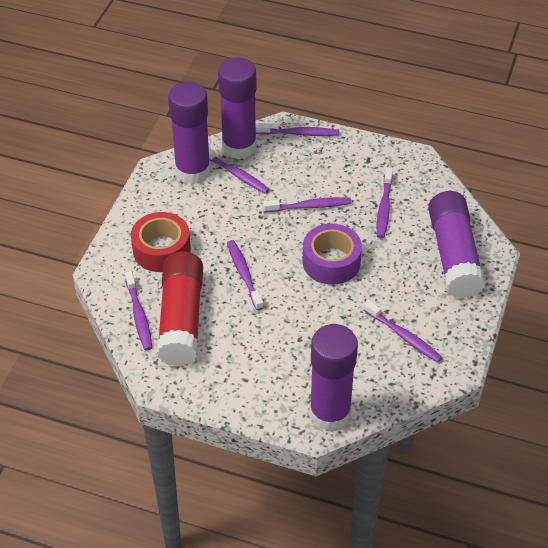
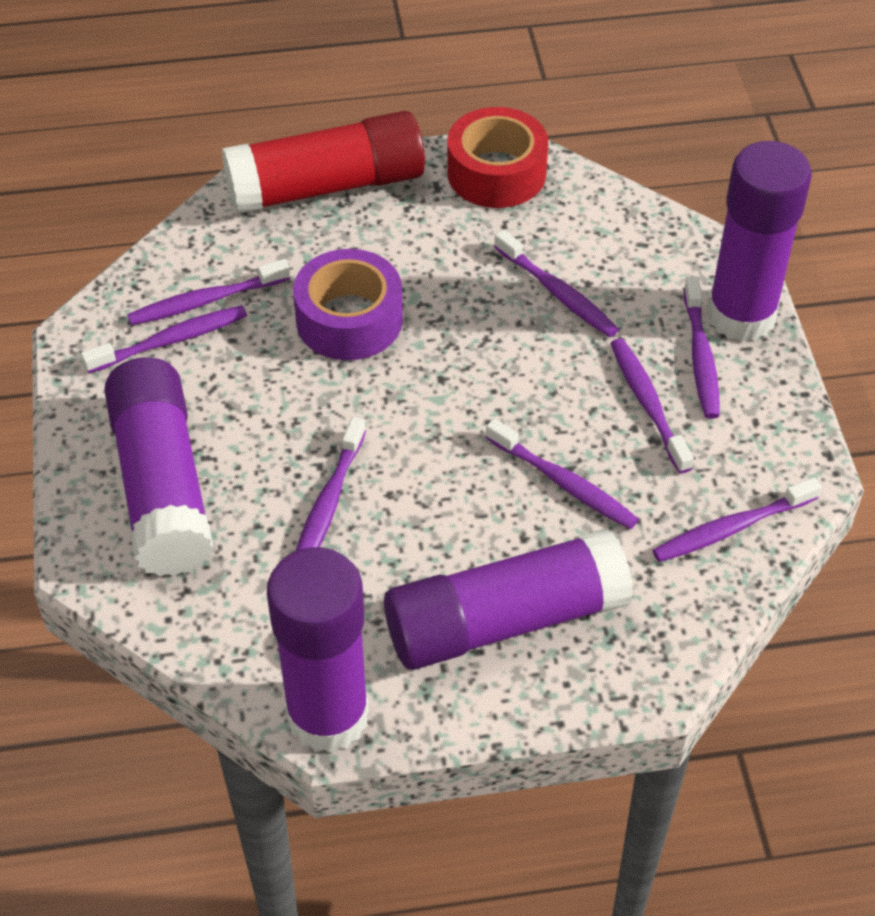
purple toothbrush: 7 -> 8

